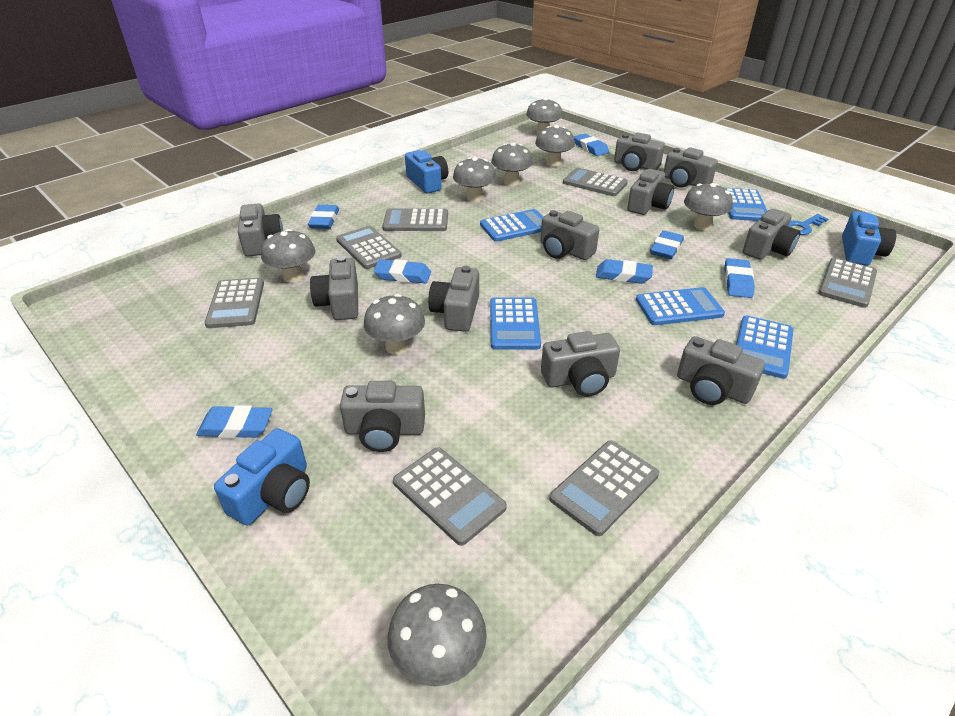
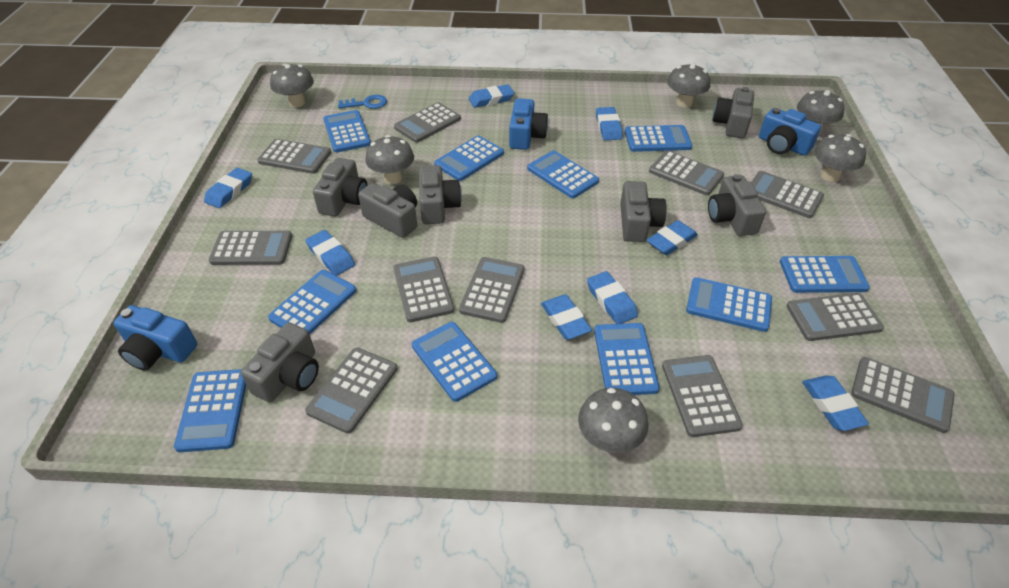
blue calculator: 5 -> 10
blue eraser: 7 -> 8
grey calculator: 7 -> 11
grey camera: 11 -> 7
grey mushroom: 8 -> 6

